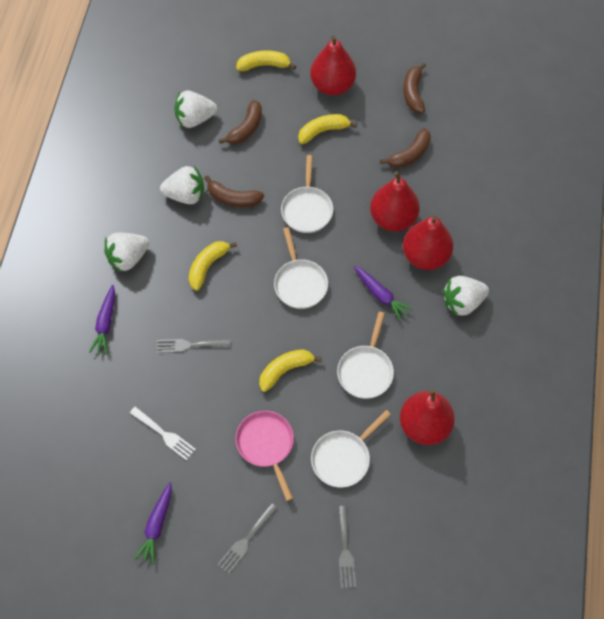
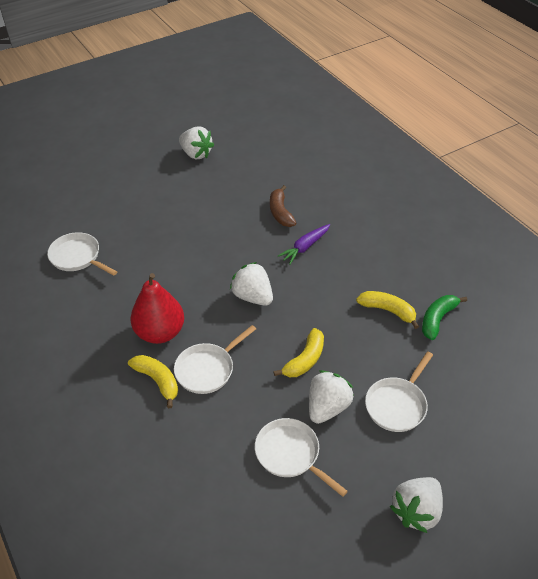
brown banana: 4 -> 1
green banana: 0 -> 1
grey fork: 3 -> 0
pink pan: 1 -> 0
purple carrot: 3 -> 1
red pear: 4 -> 1
white fork: 1 -> 0
yellow banana: 4 -> 3

